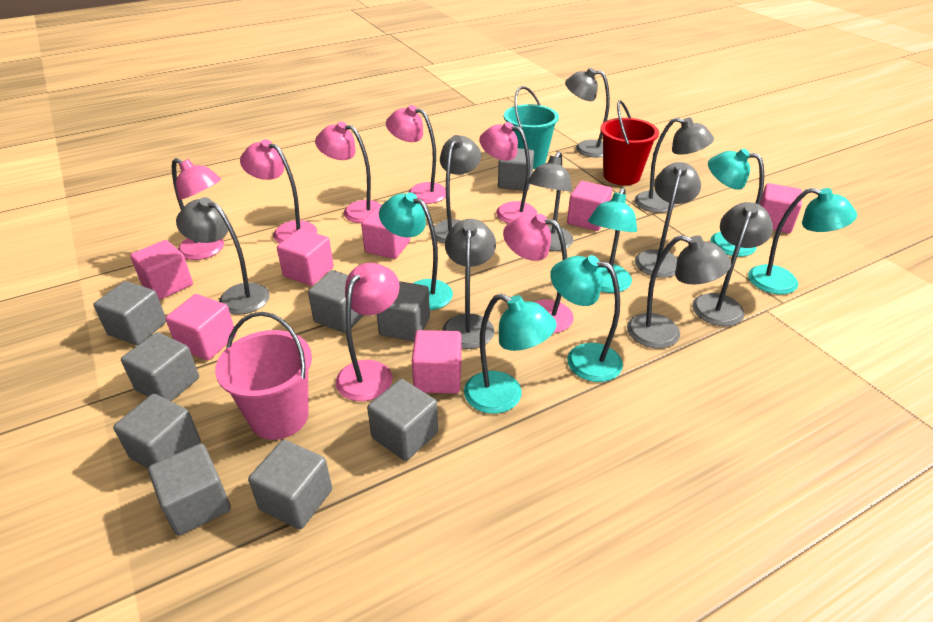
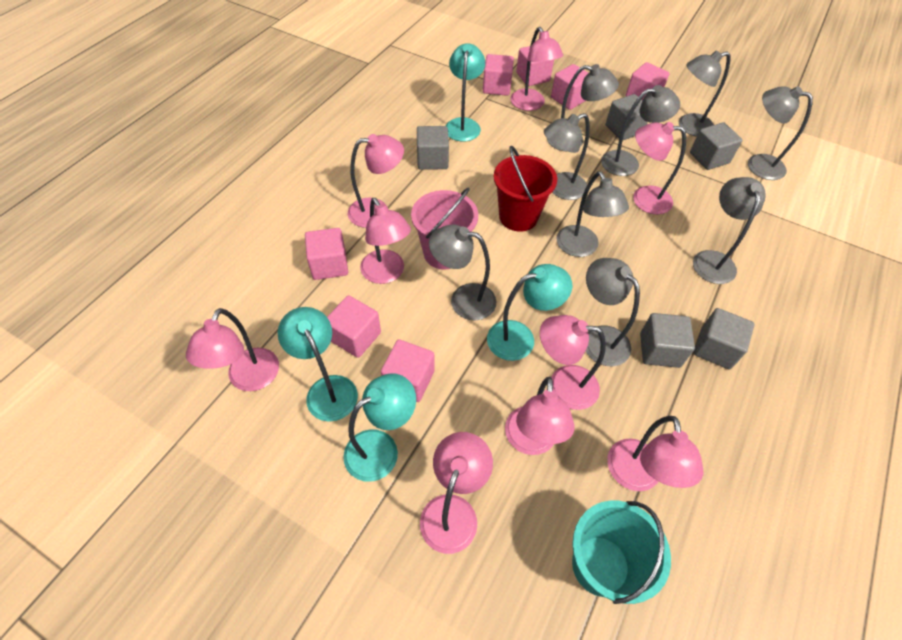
grey cube: 9 -> 5
pink lamp: 7 -> 9
turquoise lamp: 6 -> 4

